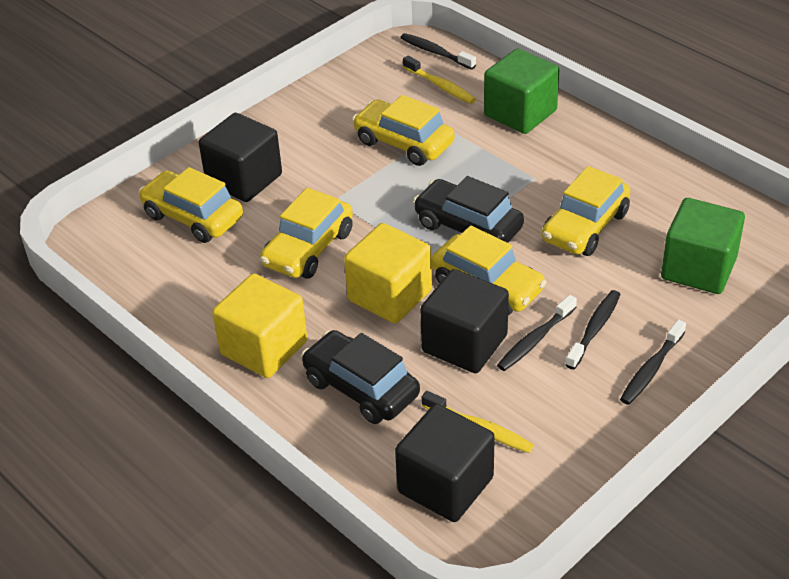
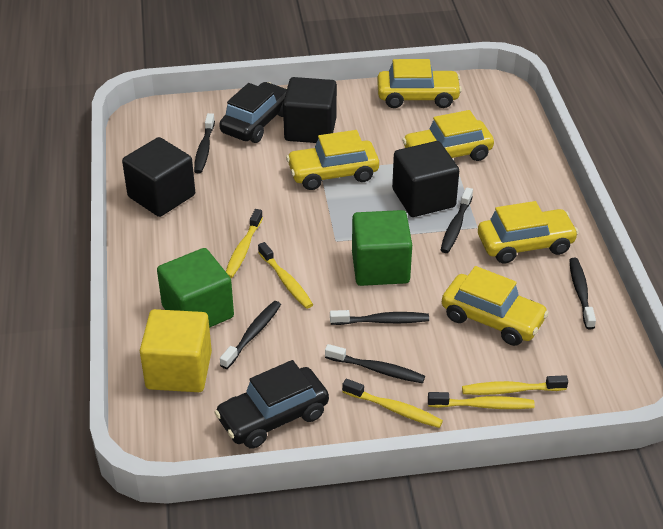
black toothbrush: 4 -> 6
yellow cube: 2 -> 1
yellow toothbrush: 2 -> 5

